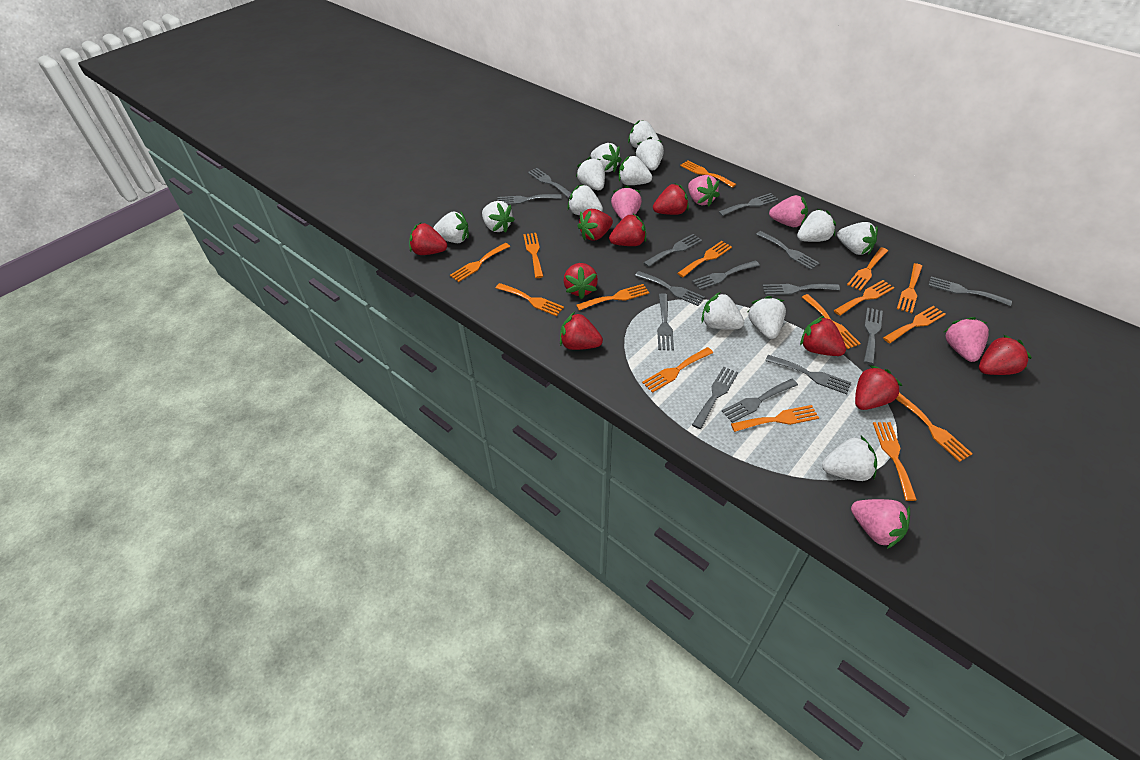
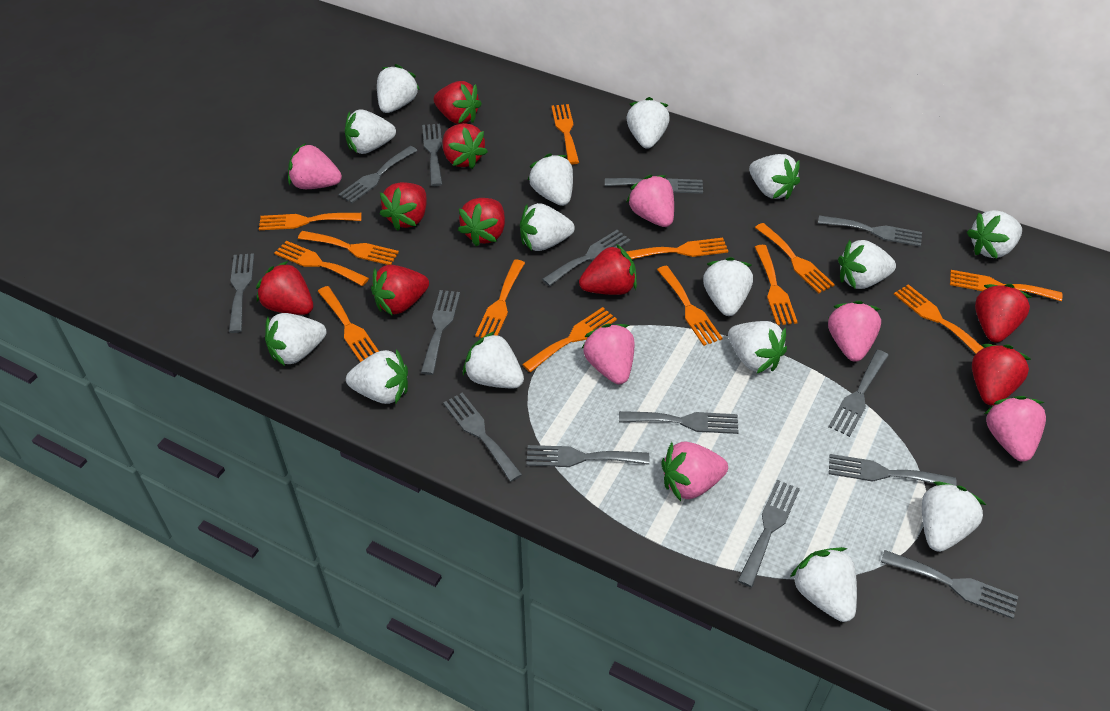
orange fork: 15 -> 13
pink strawberry: 5 -> 6
white strawberry: 13 -> 15

